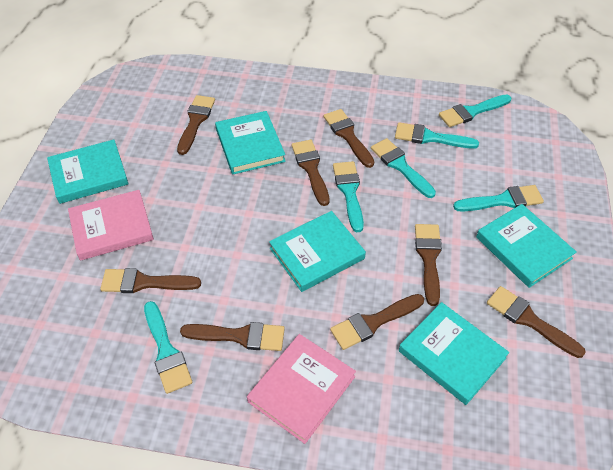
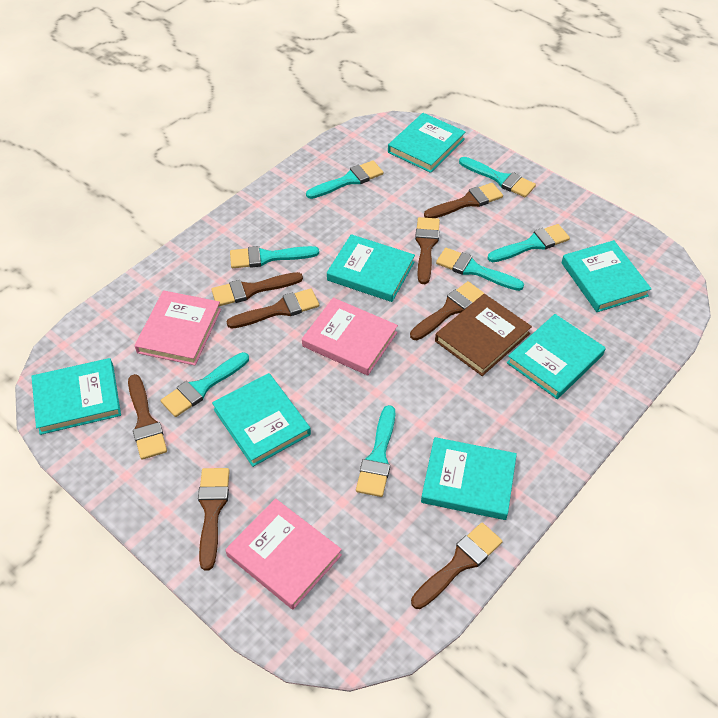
brown book: 0 -> 1
pink book: 2 -> 3
turquoise book: 5 -> 7
turquoise brush: 6 -> 7

